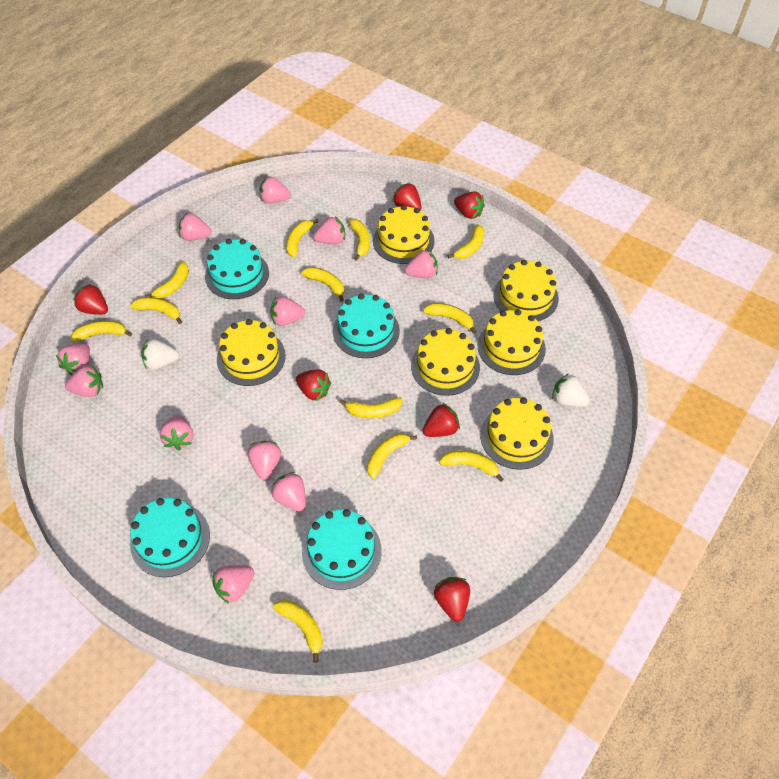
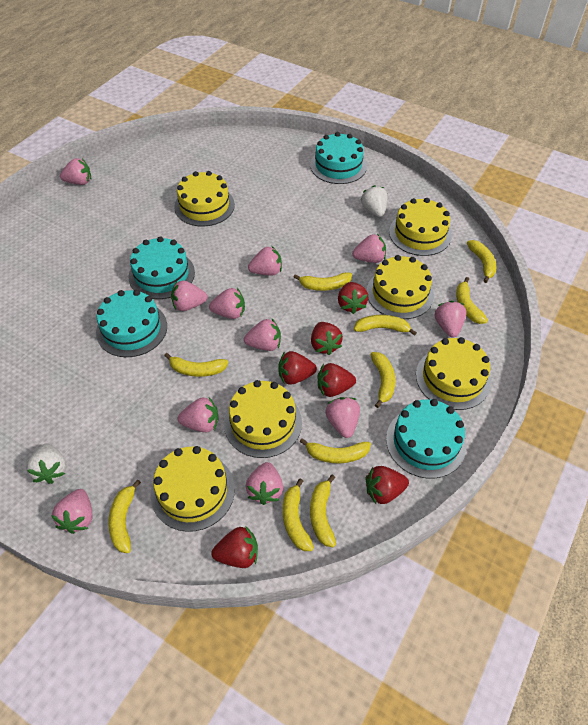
yellow banana: 12 -> 10

